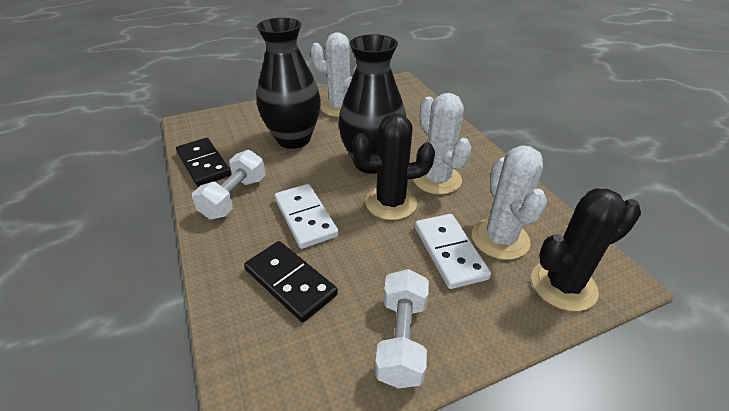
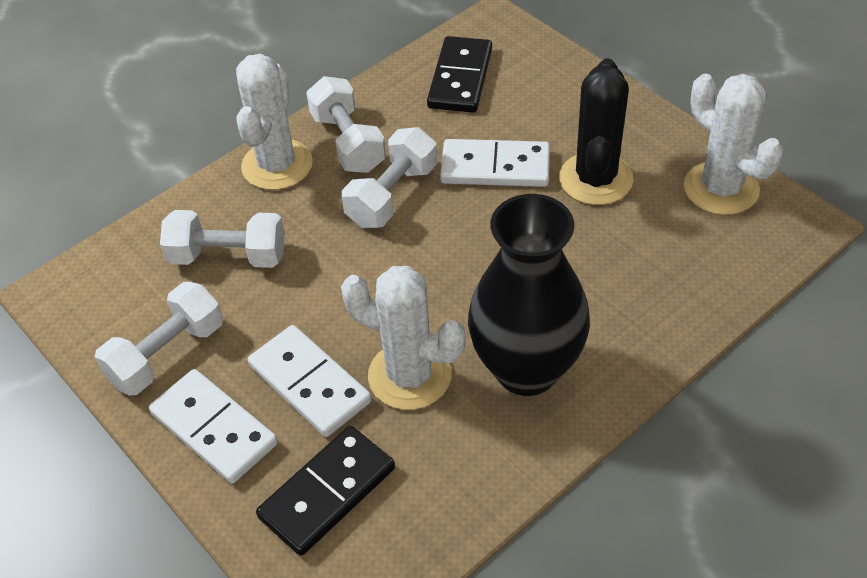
black cactus: 2 -> 1
black vase: 2 -> 1
white domino: 2 -> 3
white dumbbell: 2 -> 4

